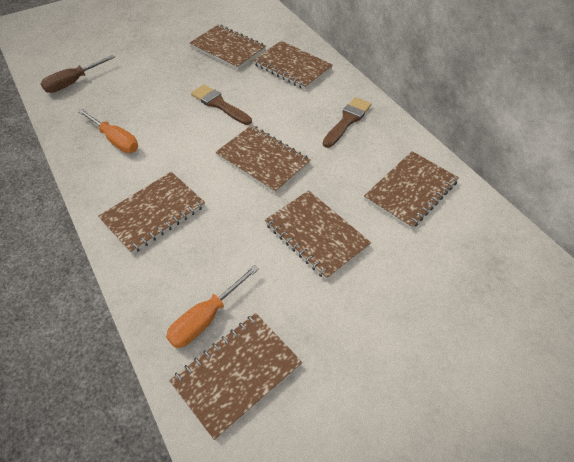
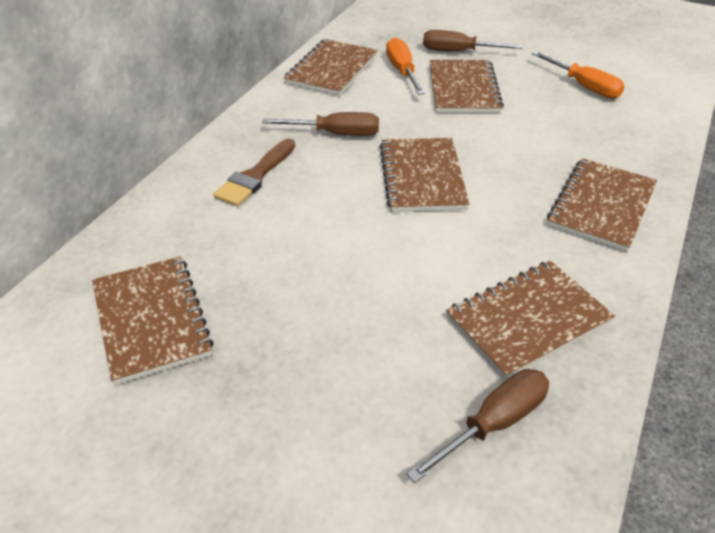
brown brush: 2 -> 1
brown notebook: 7 -> 6
brown screwdriver: 1 -> 3

